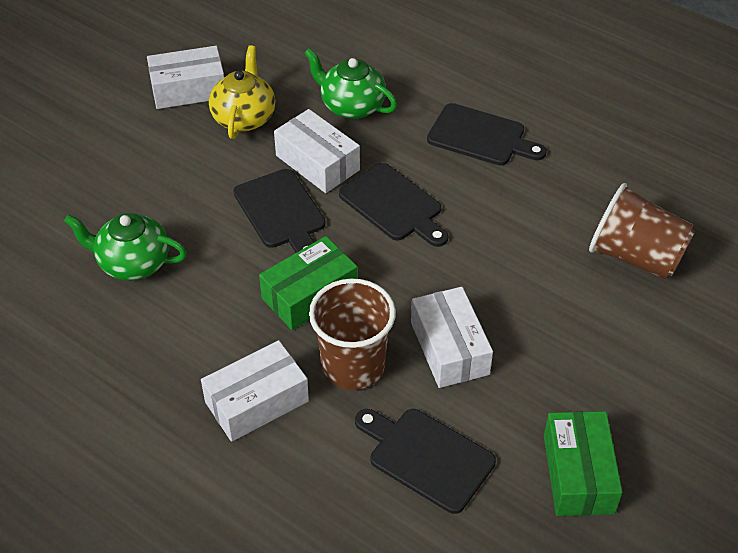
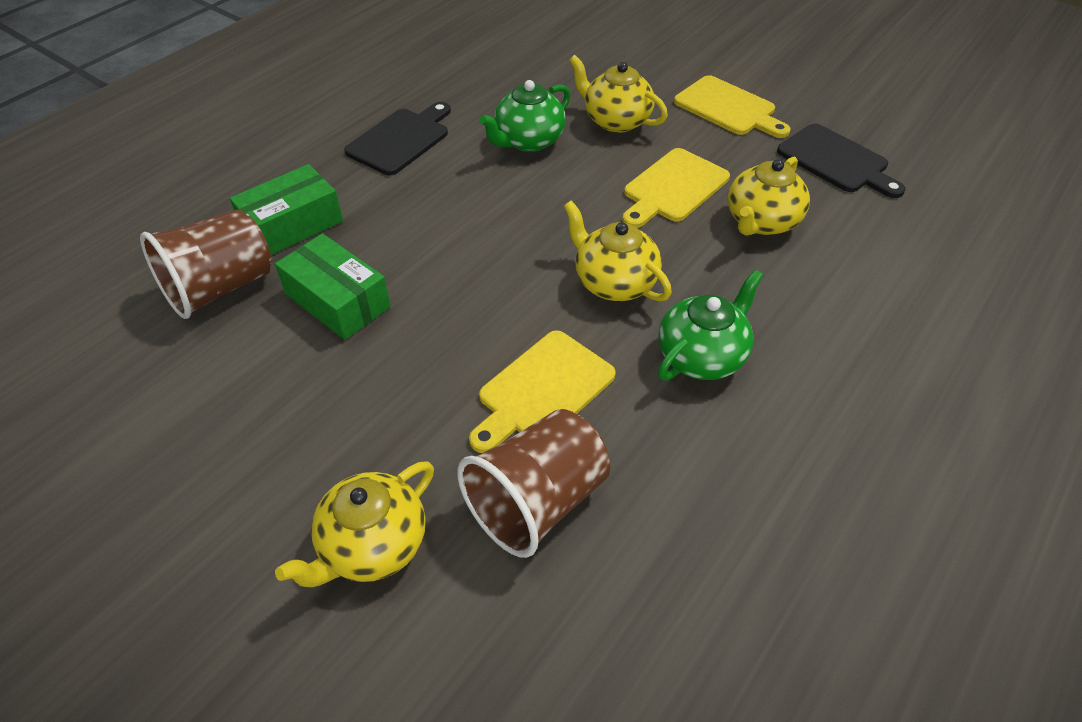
black cutting board: 4 -> 2
white box: 4 -> 0
yellow cutting board: 0 -> 3
yellow teapot: 1 -> 4

